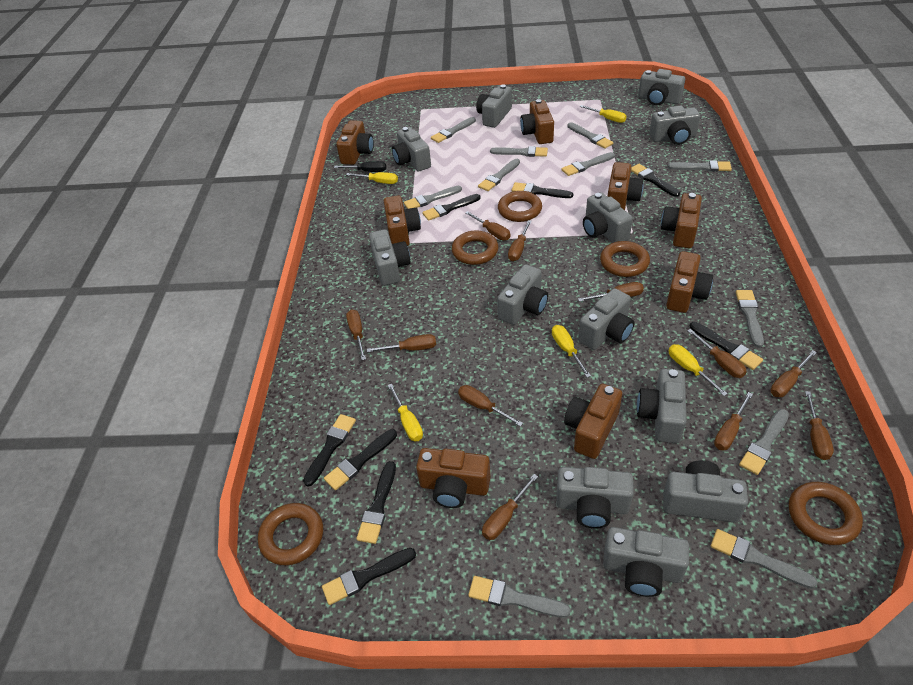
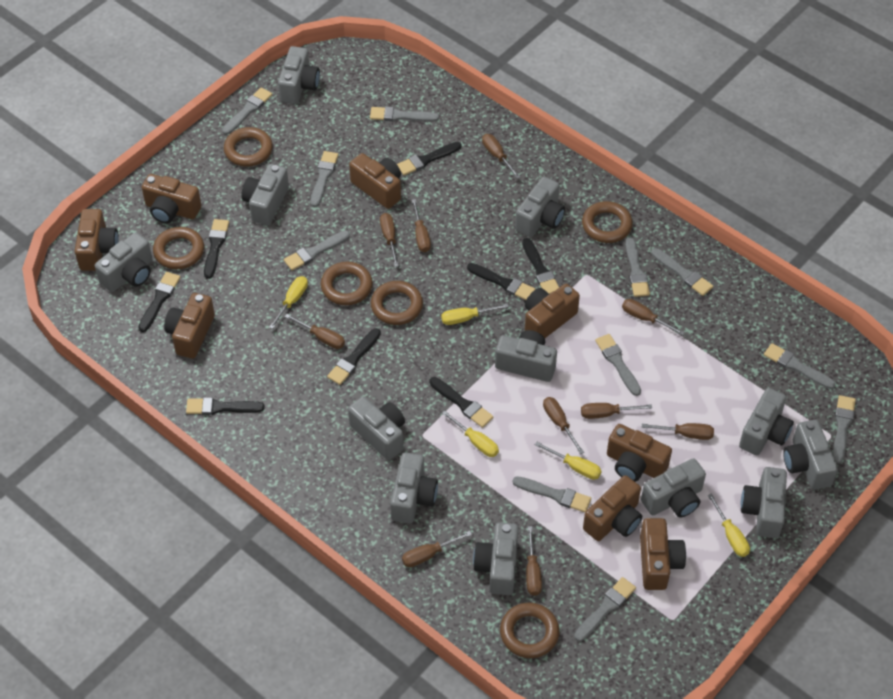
black screwdriver: 1 -> 0
brown ring: 5 -> 6
brown screwdriver: 11 -> 10

